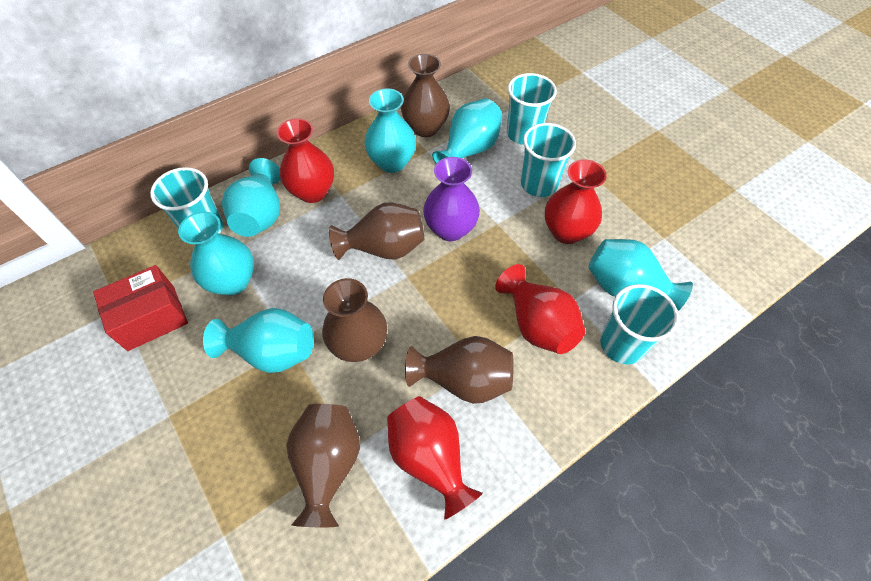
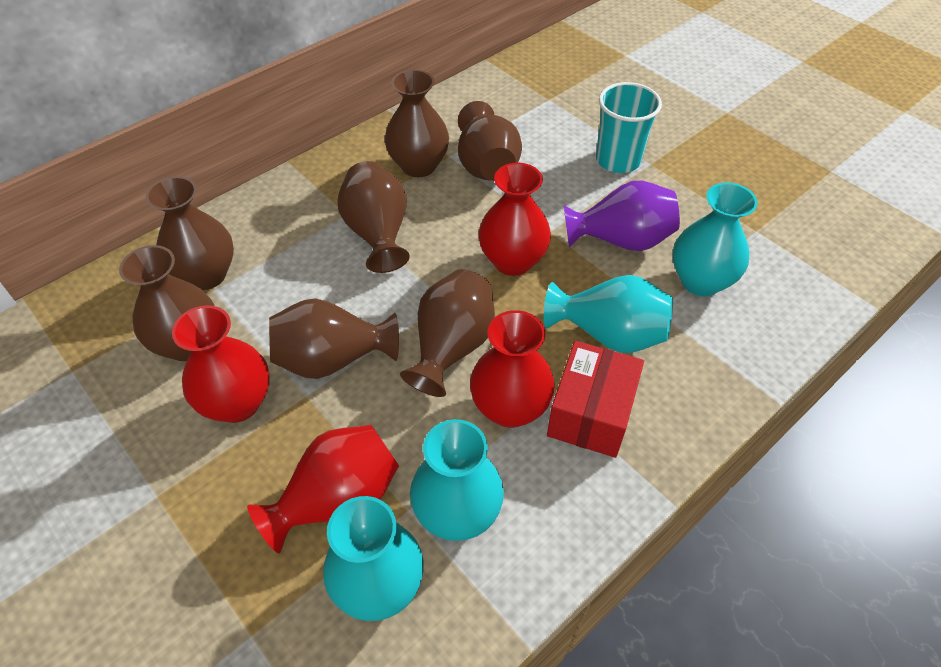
brown vase: 5 -> 7
turquoise cup: 4 -> 1
turquoise vase: 6 -> 4

